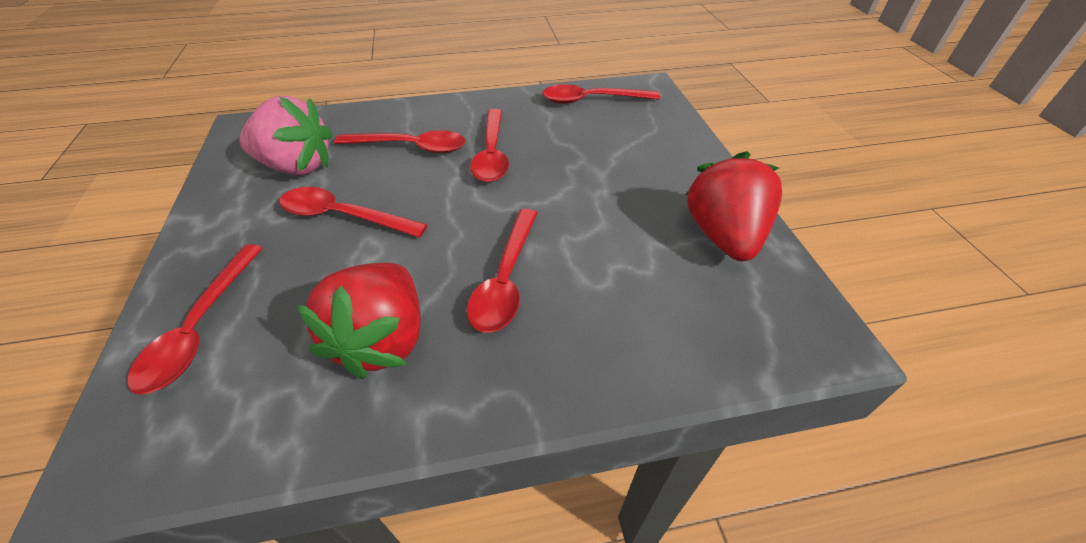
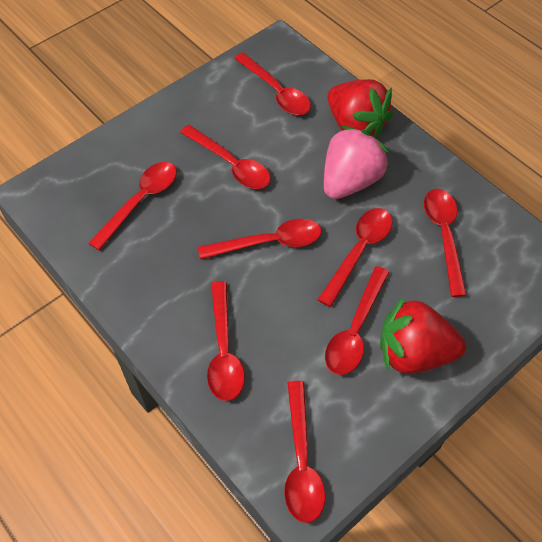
red spoon: 6 -> 9

